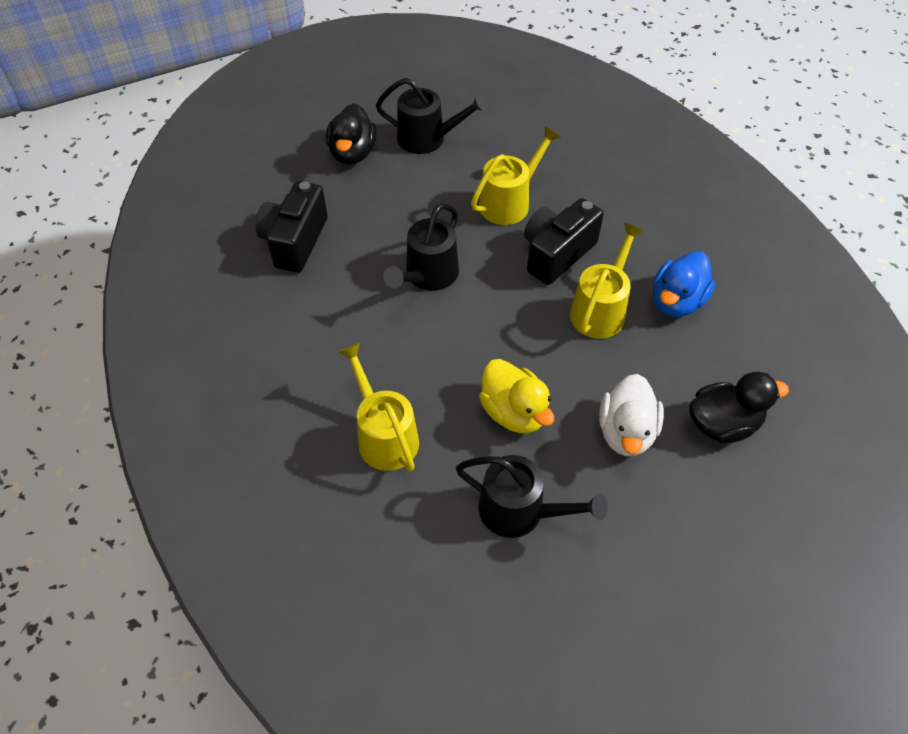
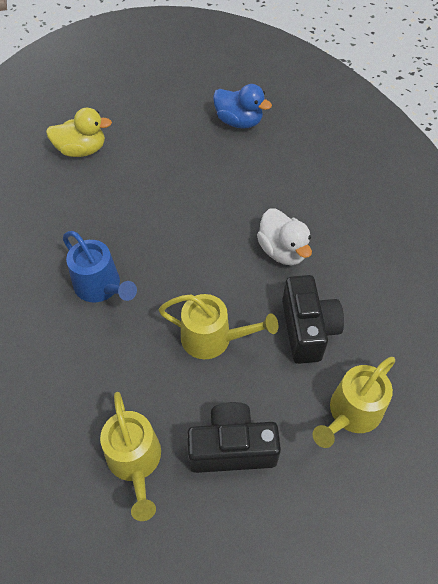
black duck: 2 -> 0
black watering can: 3 -> 0
blue watering can: 0 -> 1

